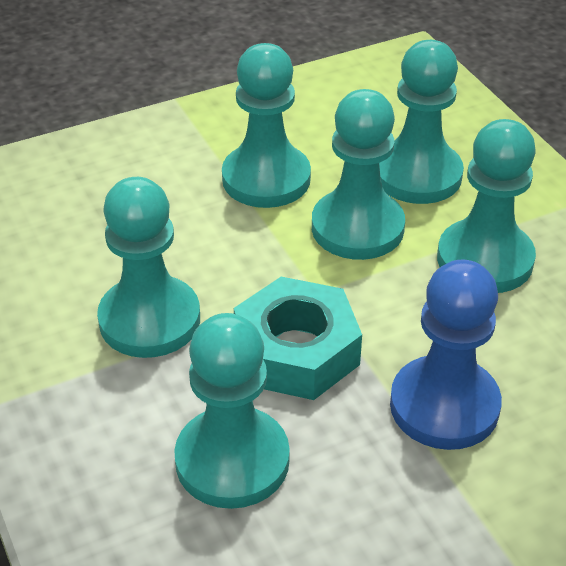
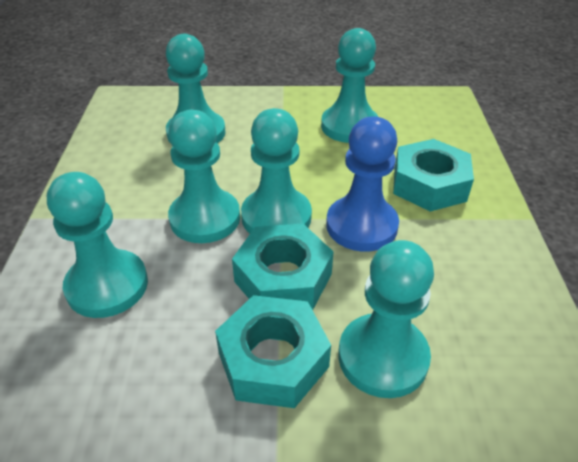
turquoise nut: 1 -> 3

